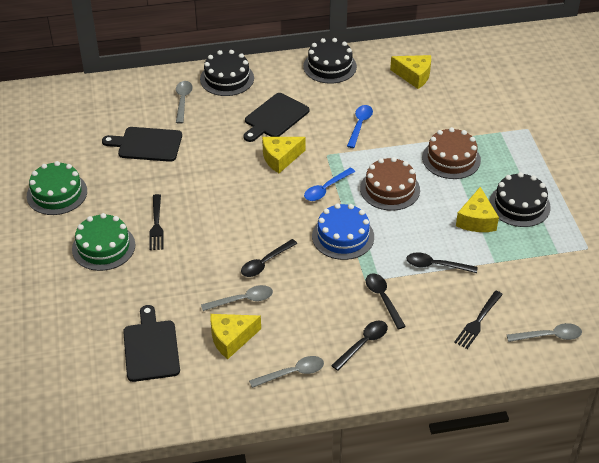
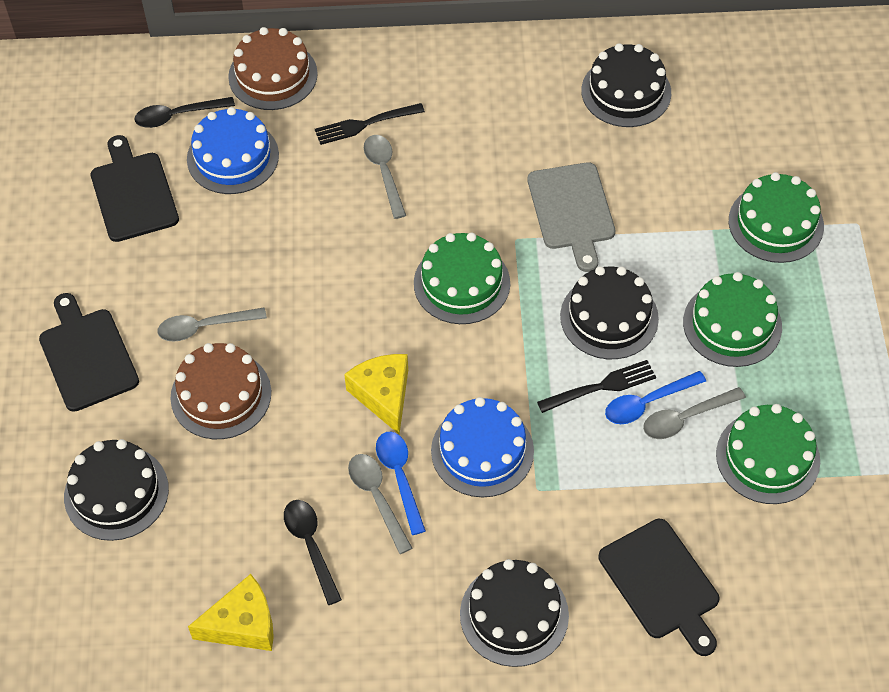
black cake: 3 -> 4
black spoon: 4 -> 2
blue cake: 1 -> 2
green cake: 2 -> 4
grey cutting board: 0 -> 1
yellow cheese: 4 -> 2

